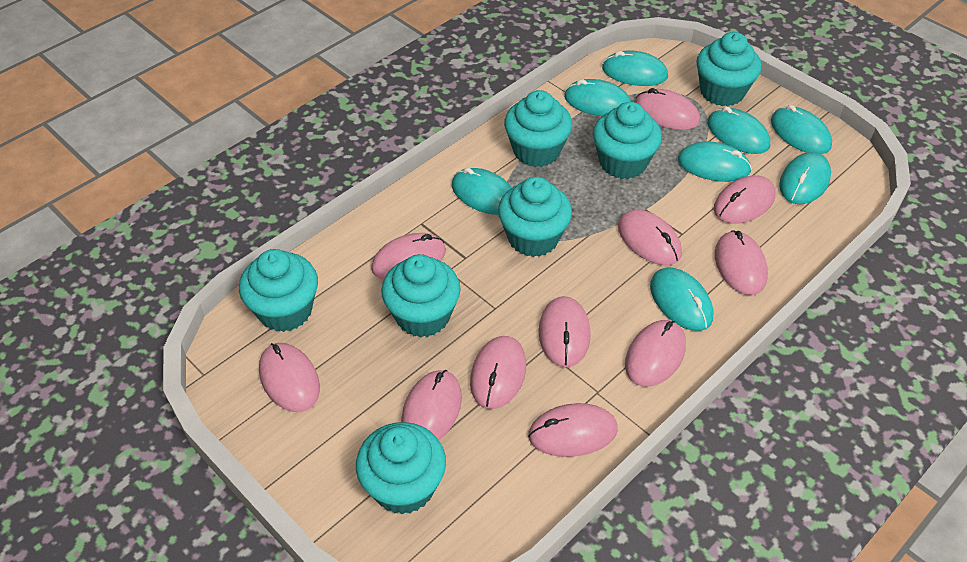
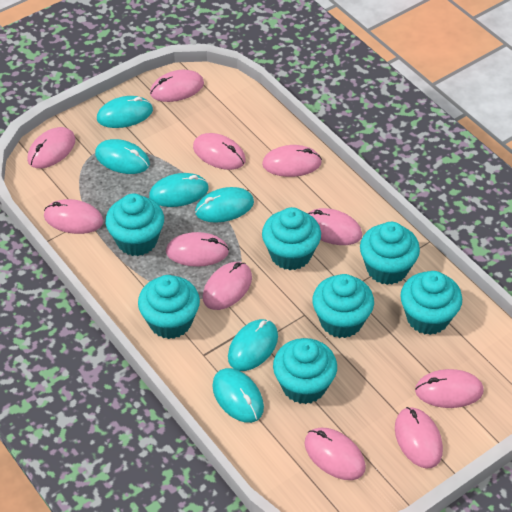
turquoise mouse: 8 -> 6

